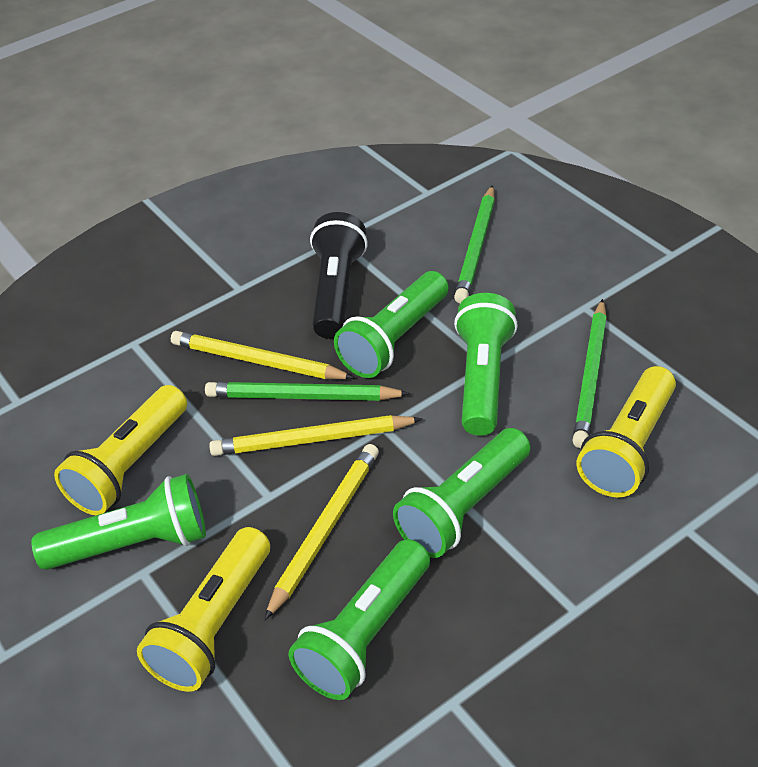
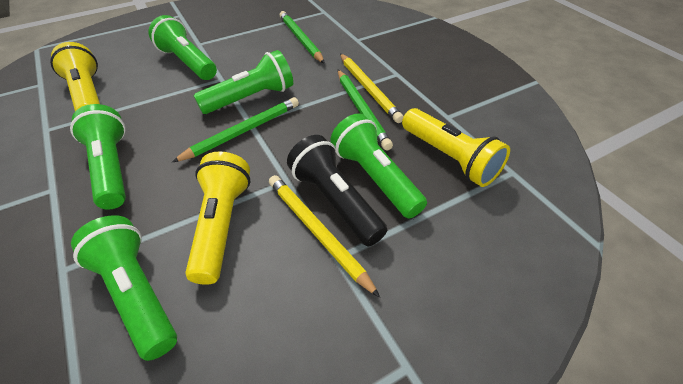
yellow pencil: 3 -> 2

